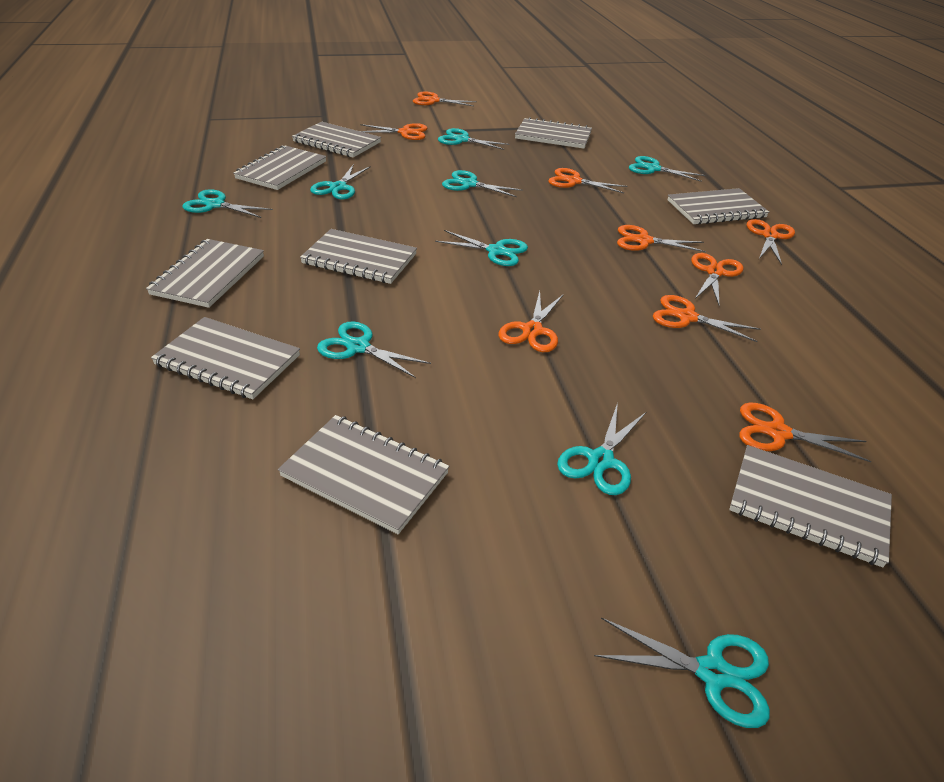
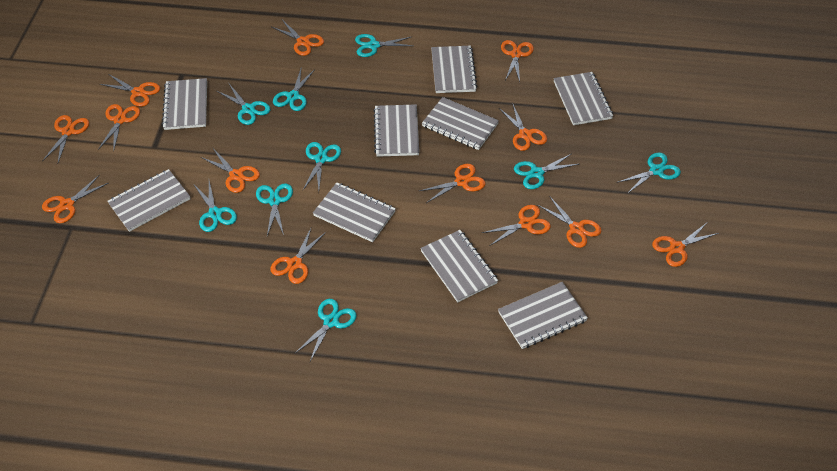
orange scissors: 9 -> 13

